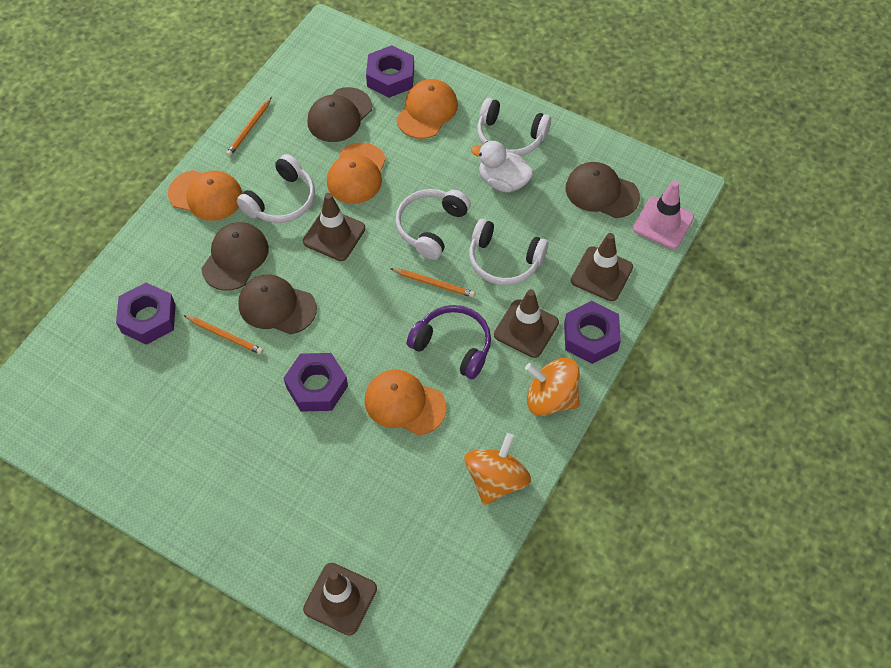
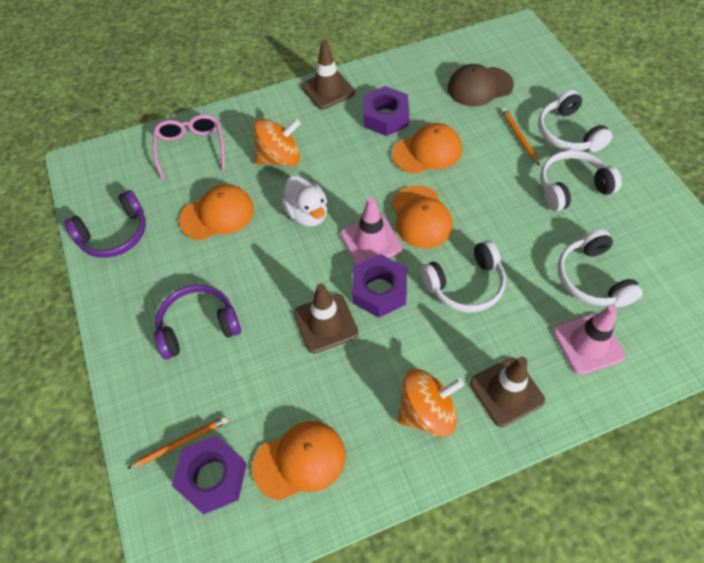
brown cap: 4 -> 1
brown traffic cone: 4 -> 3
orange pencil: 3 -> 2
pink glasses: 0 -> 1
pink traffic cone: 1 -> 2
purple headphones: 1 -> 2
purple nut: 4 -> 3

